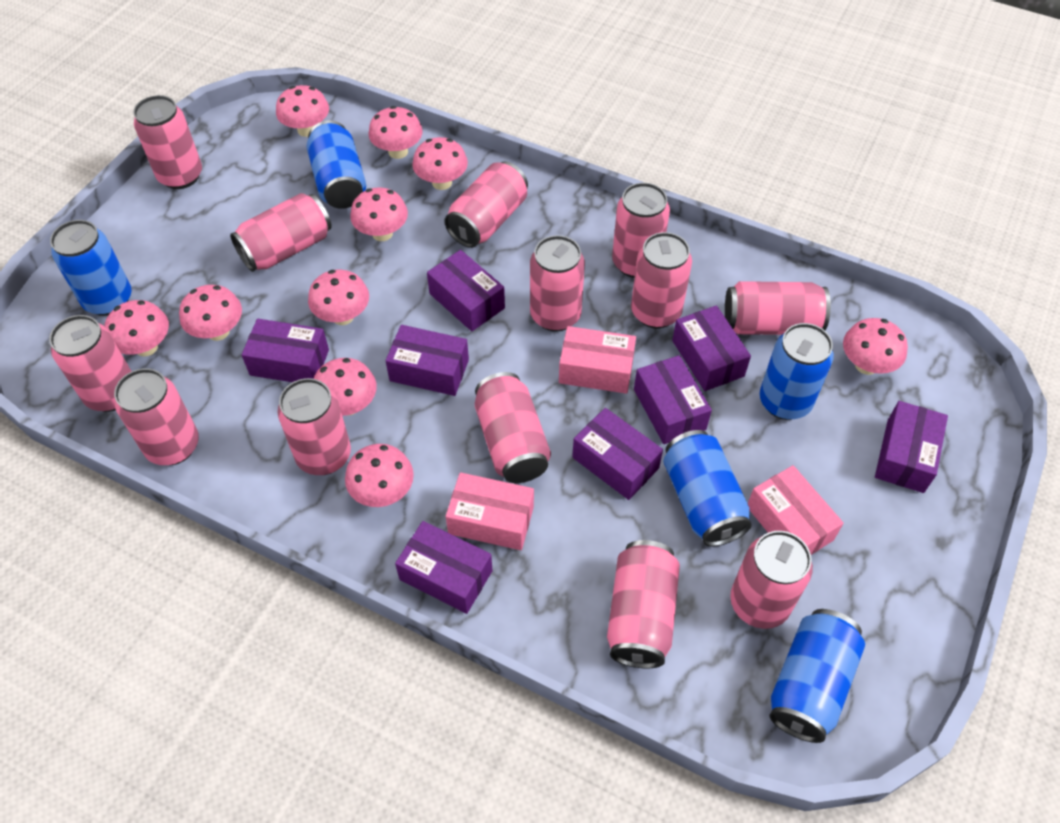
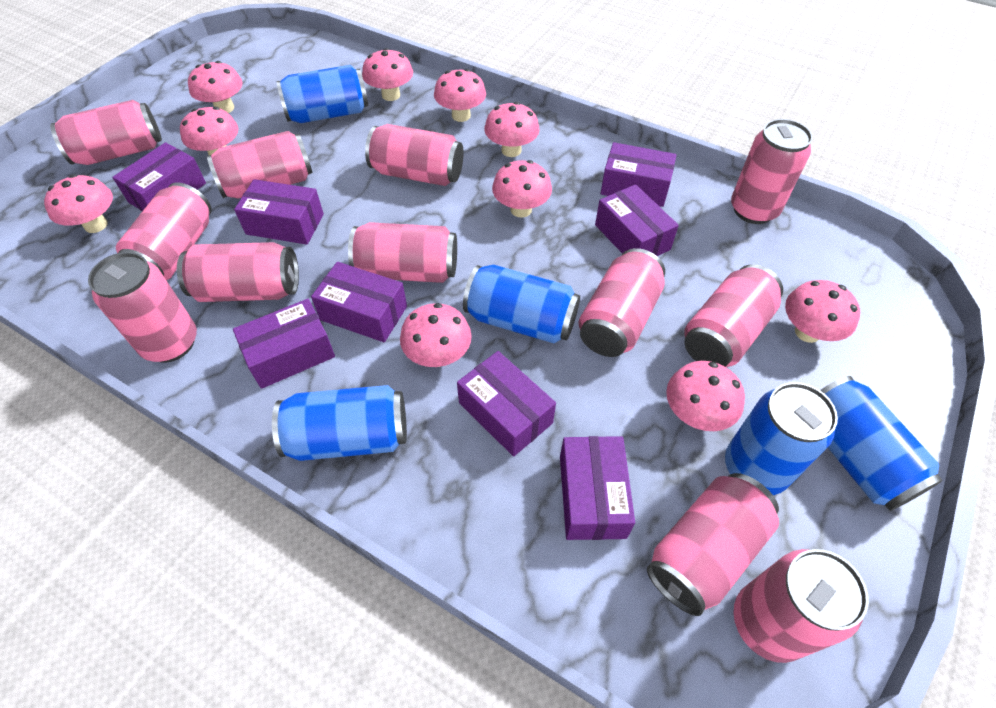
pink box: 3 -> 0
pink can: 13 -> 12

